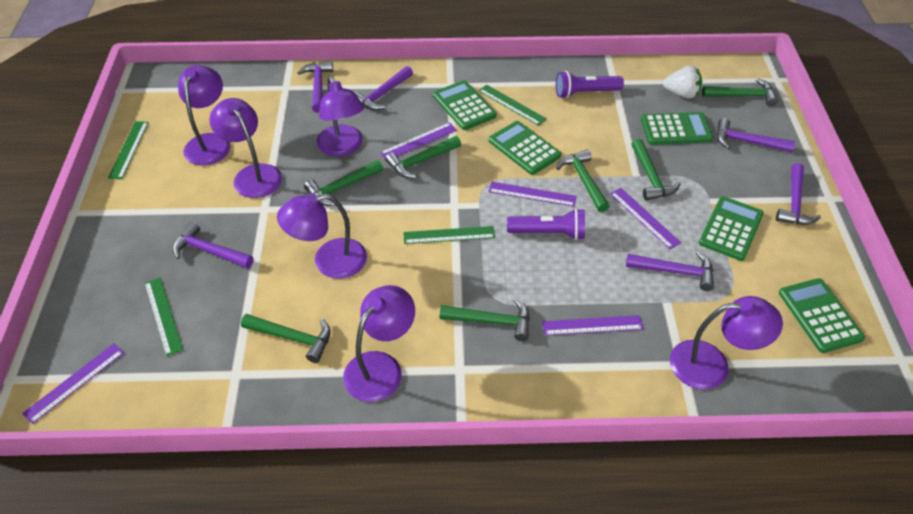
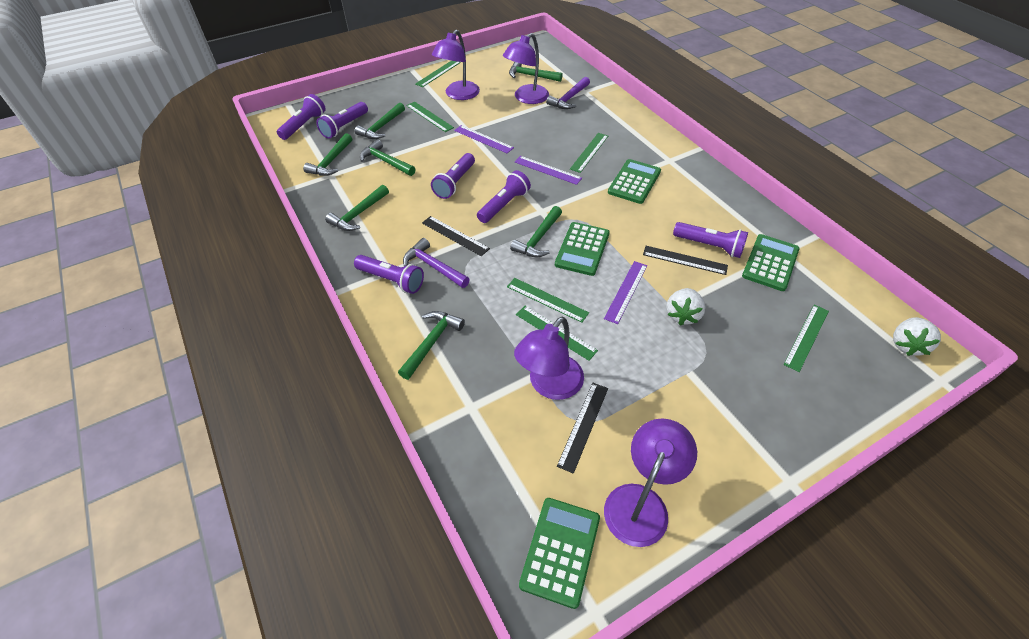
black ruler: 0 -> 3
green calculator: 5 -> 4
green ruler: 4 -> 6
purple flashlight: 2 -> 6
purple hammer: 6 -> 2
purple lamp: 6 -> 4
purple ruler: 5 -> 3
white strawberry: 1 -> 2

